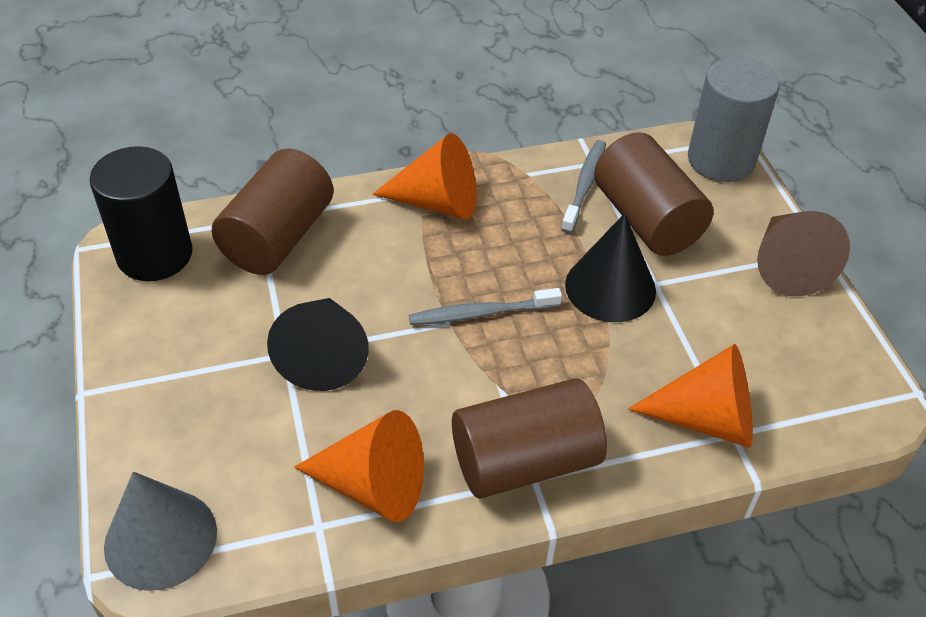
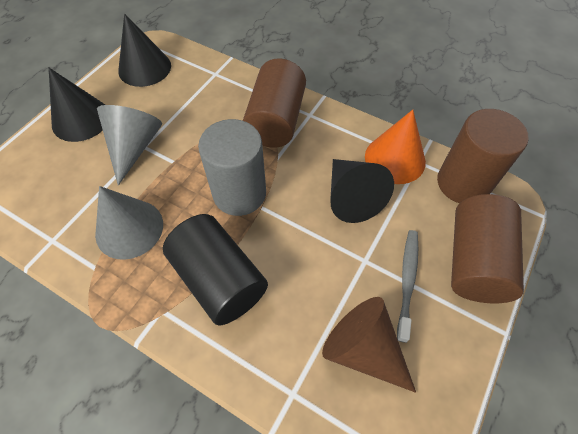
black cone: 2 -> 3
grey cone: 1 -> 2
grey toothbrush: 2 -> 1
orange cone: 3 -> 1

